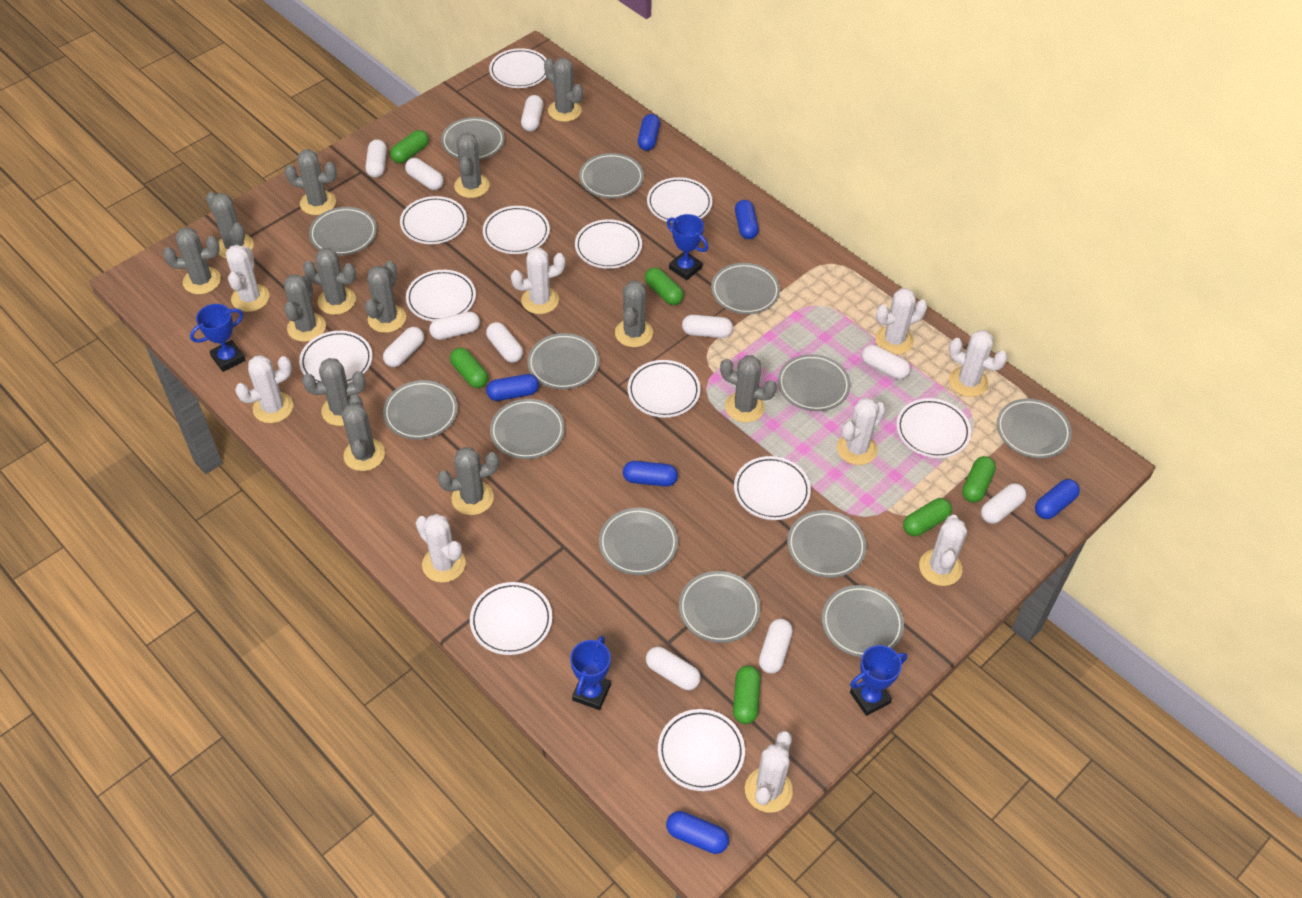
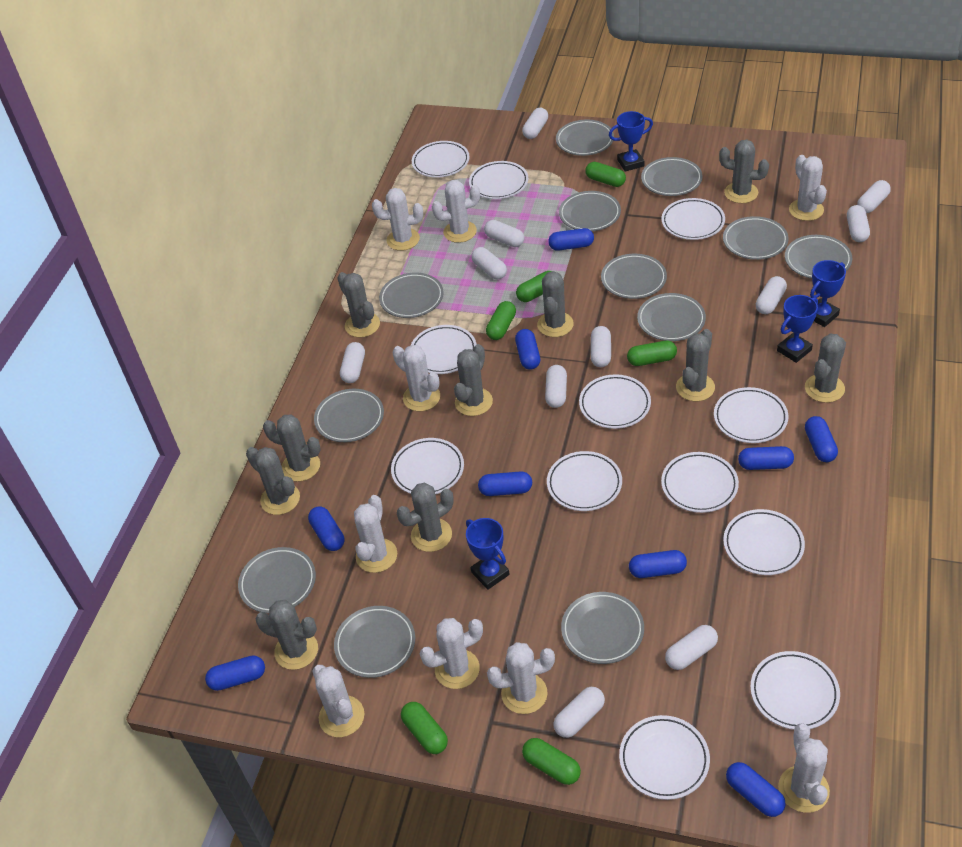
blue capsule: 6 -> 9
grey cactus: 13 -> 10
grey plate: 13 -> 12

